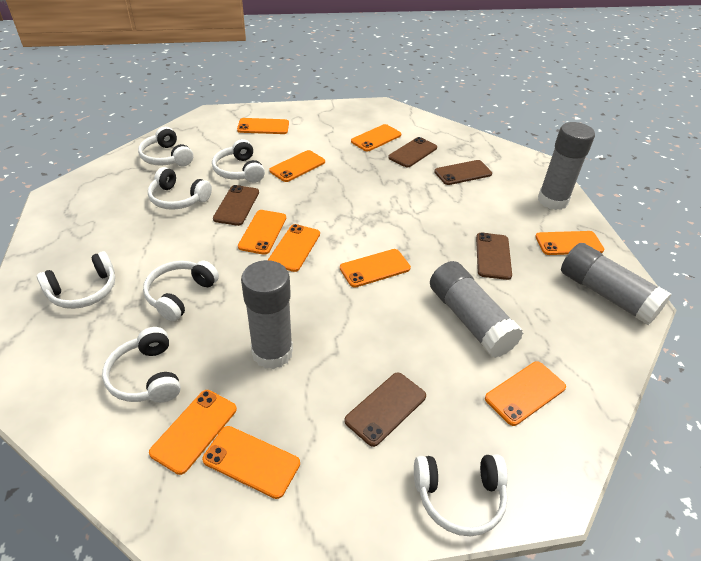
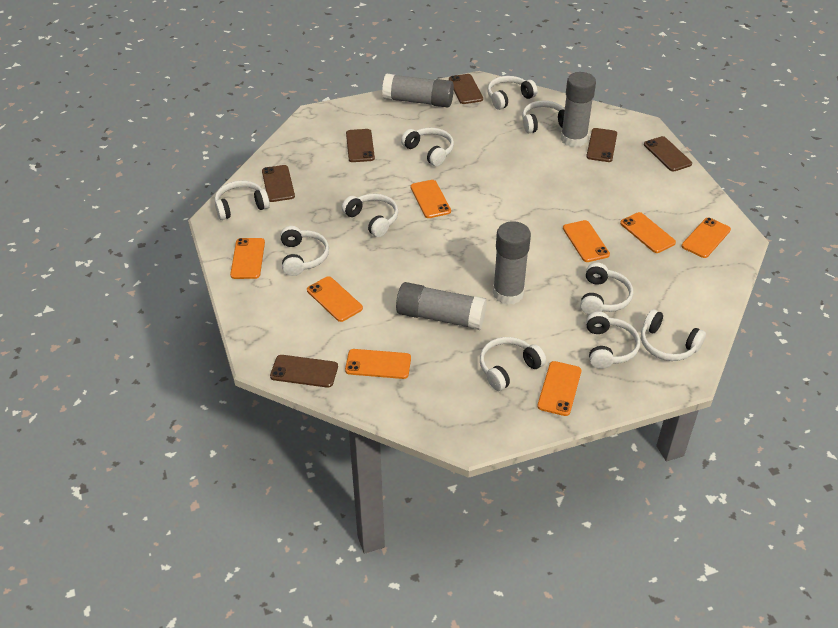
brown phone: 5 -> 6
orange phone: 10 -> 8
white headphones: 7 -> 10

